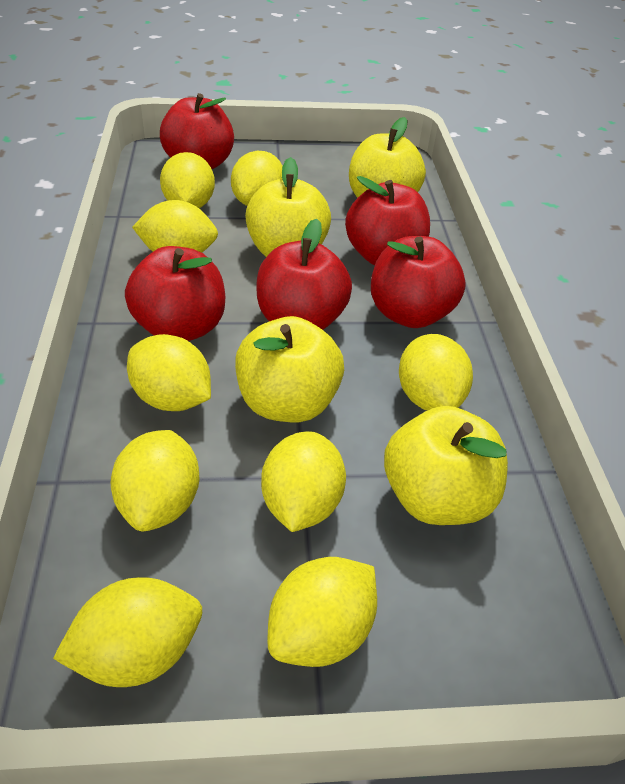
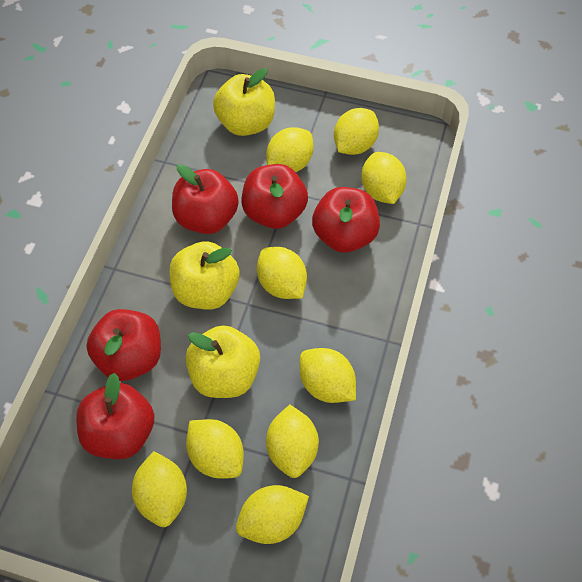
yellow apple: 4 -> 3

